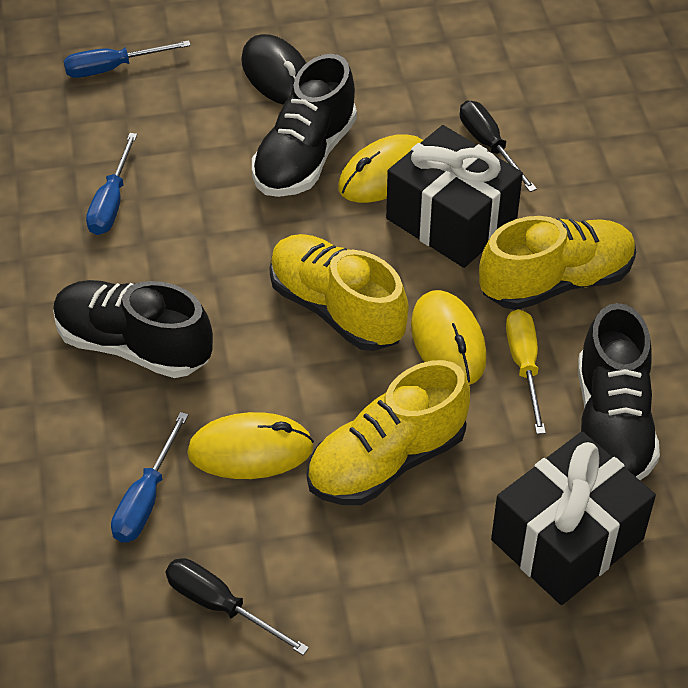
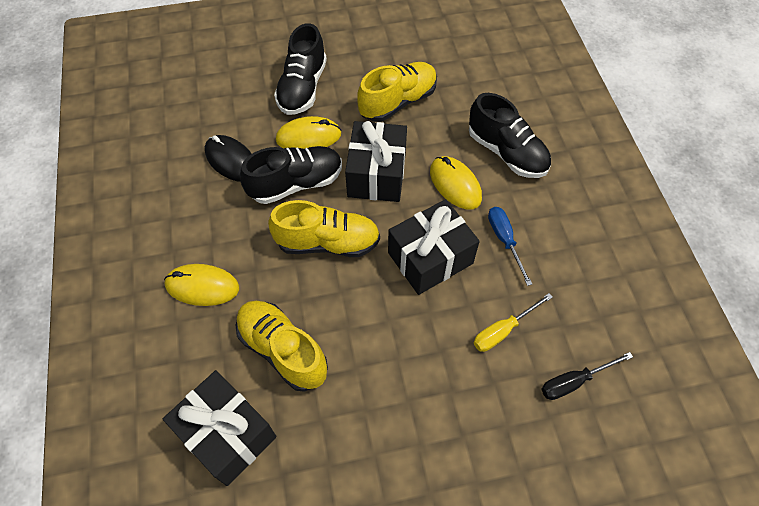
black gift: 2 -> 3
black screwdriver: 2 -> 1
blue screwdriver: 3 -> 1

